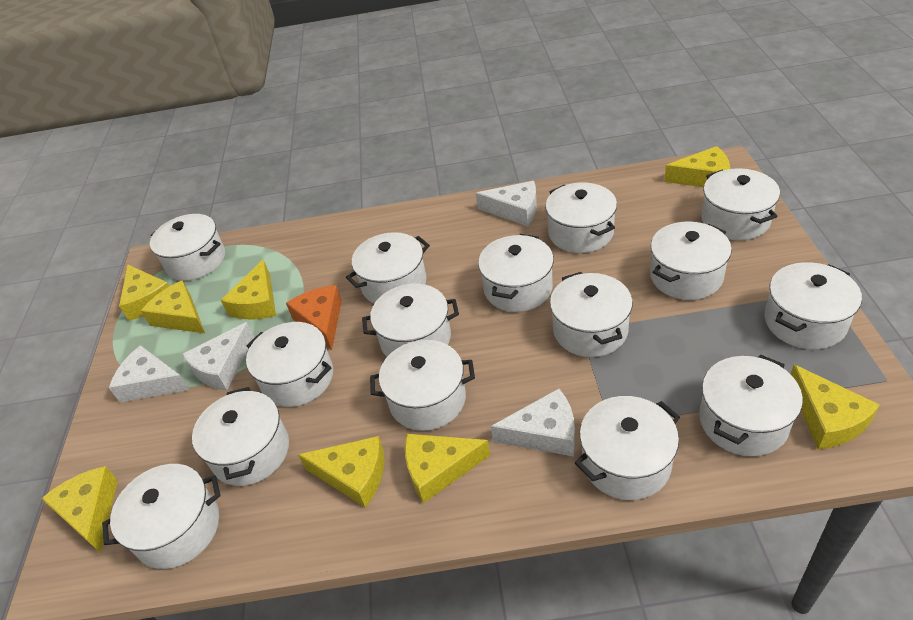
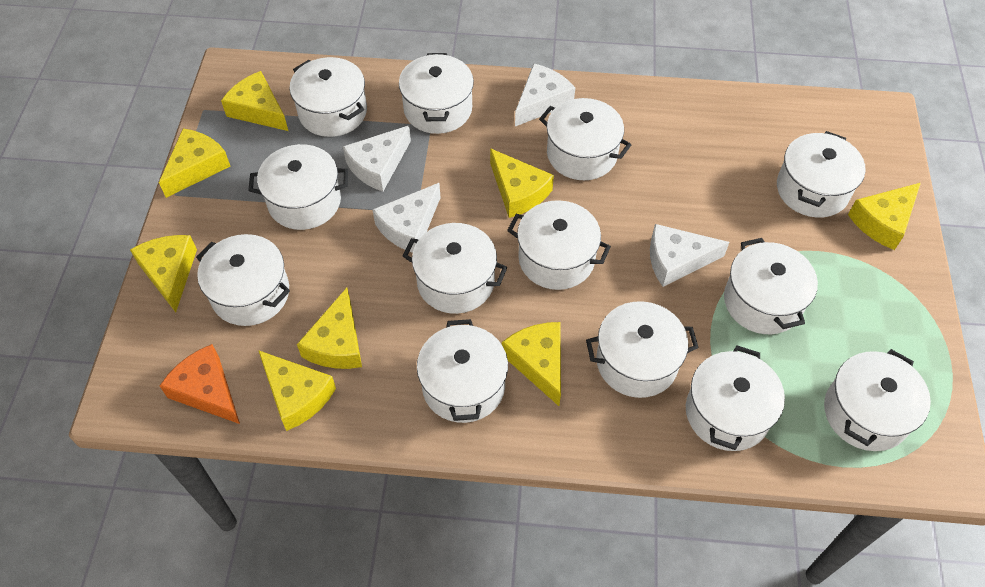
white pot: 15 -> 13

